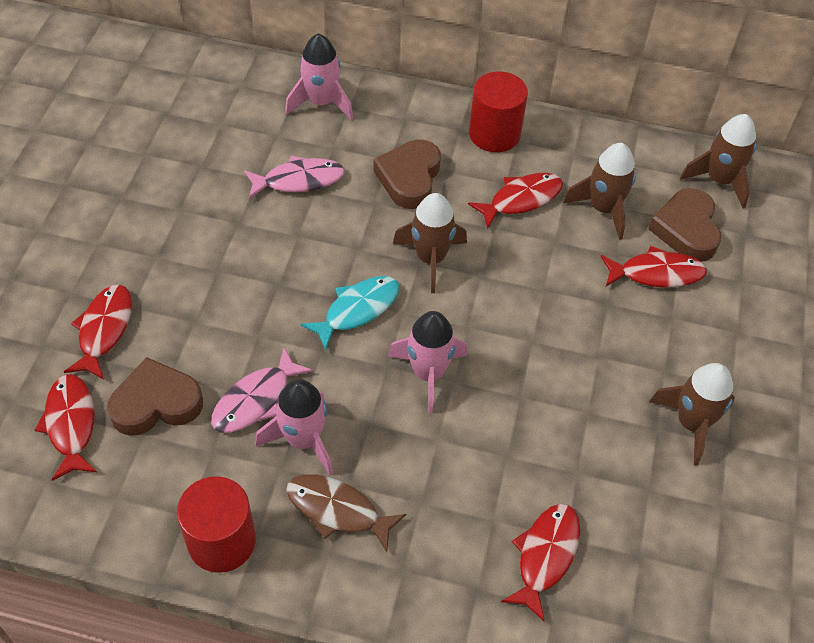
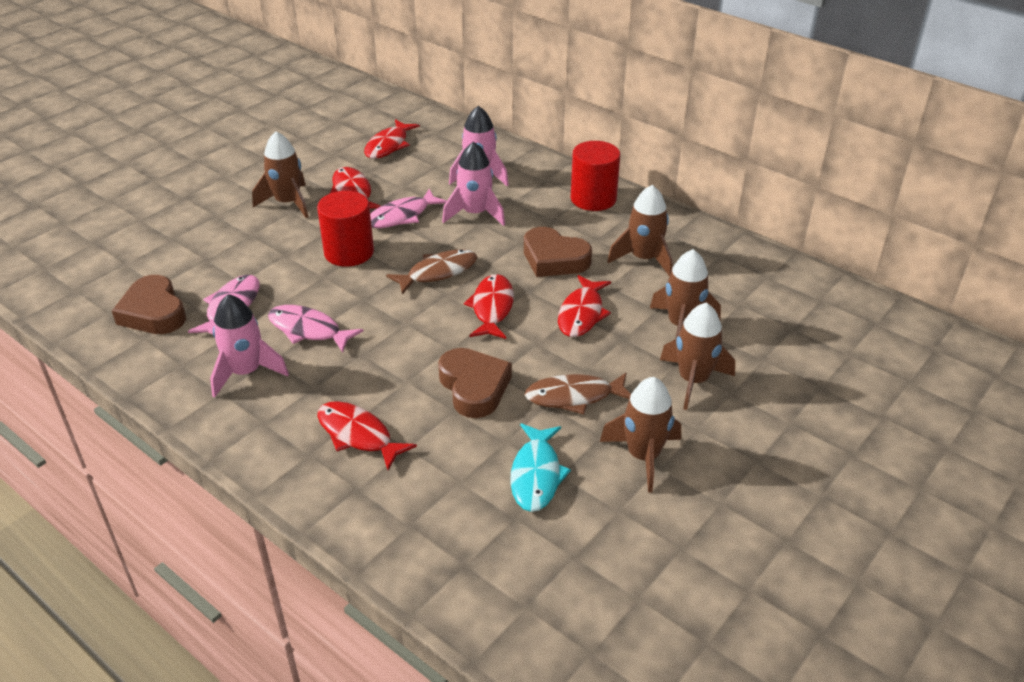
brown fish: 1 -> 2
brown rocket: 4 -> 5
pink fish: 2 -> 3

